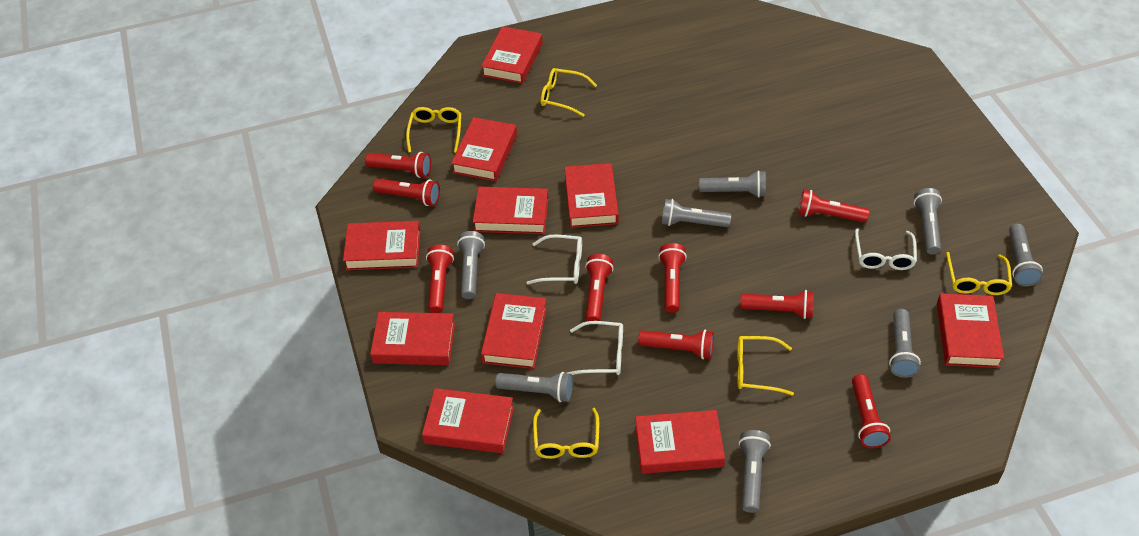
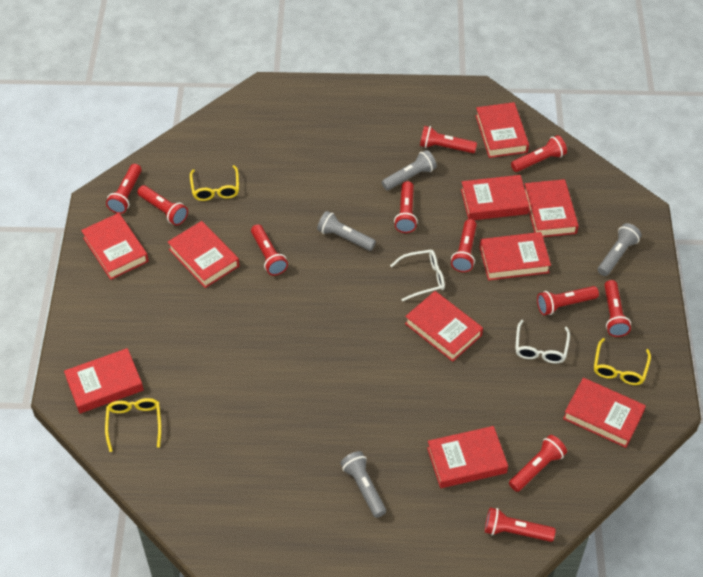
grey flashlight: 8 -> 4
red flashlight: 9 -> 11
white glasses: 3 -> 2
yellow glasses: 5 -> 3

